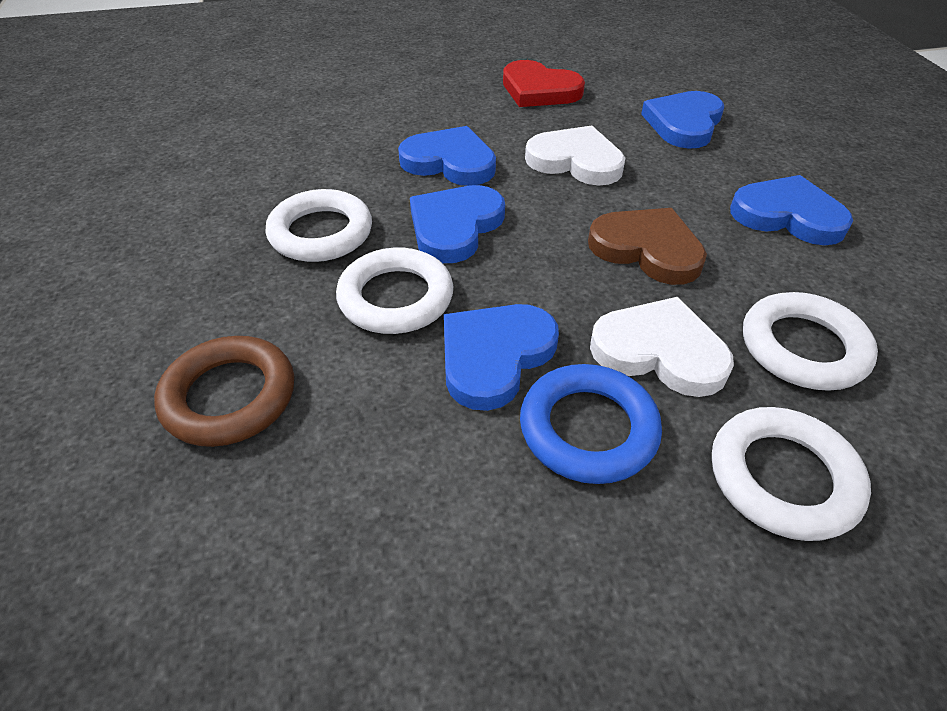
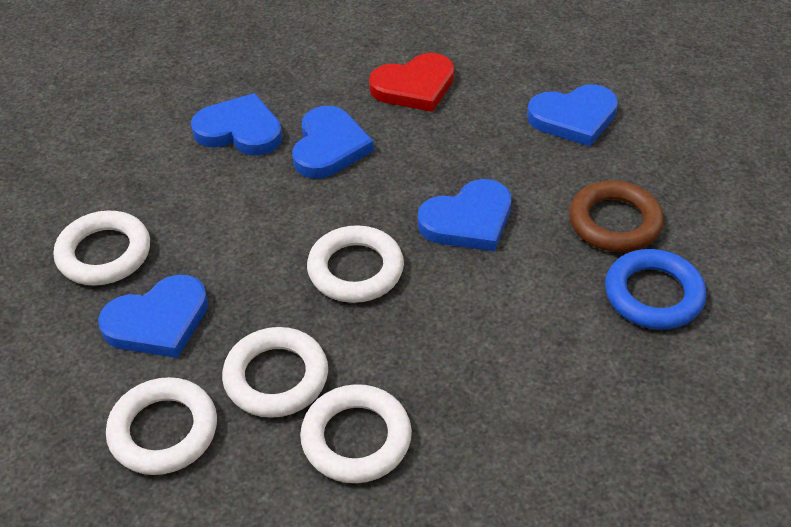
brown heart: 1 -> 0
white heart: 2 -> 0
white ring: 4 -> 5

